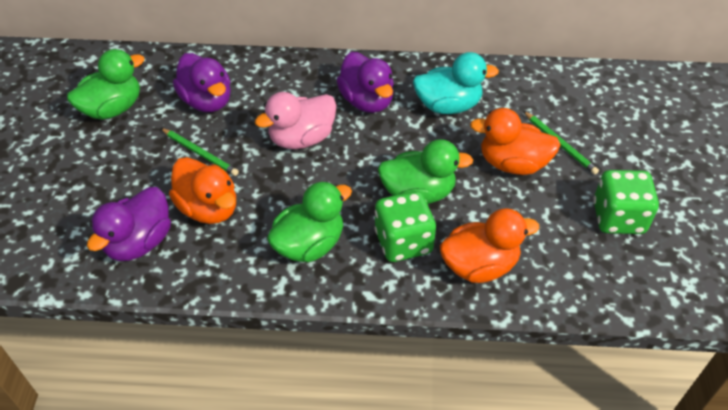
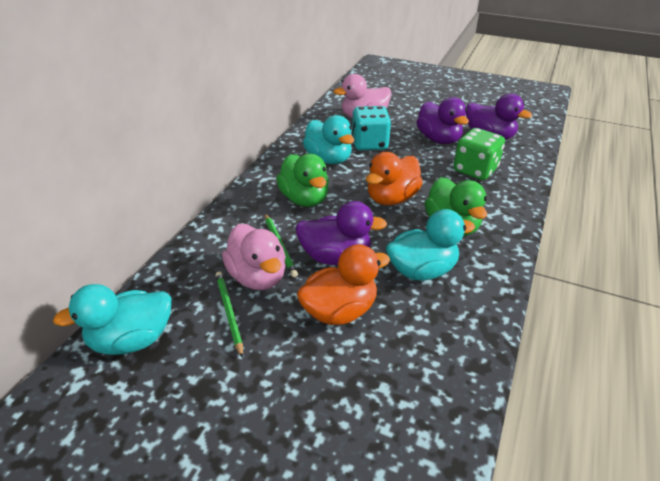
green dice: 2 -> 1
green duck: 3 -> 2
orange duck: 3 -> 2
pink duck: 1 -> 2
turquoise dice: 0 -> 1
turquoise duck: 1 -> 3

